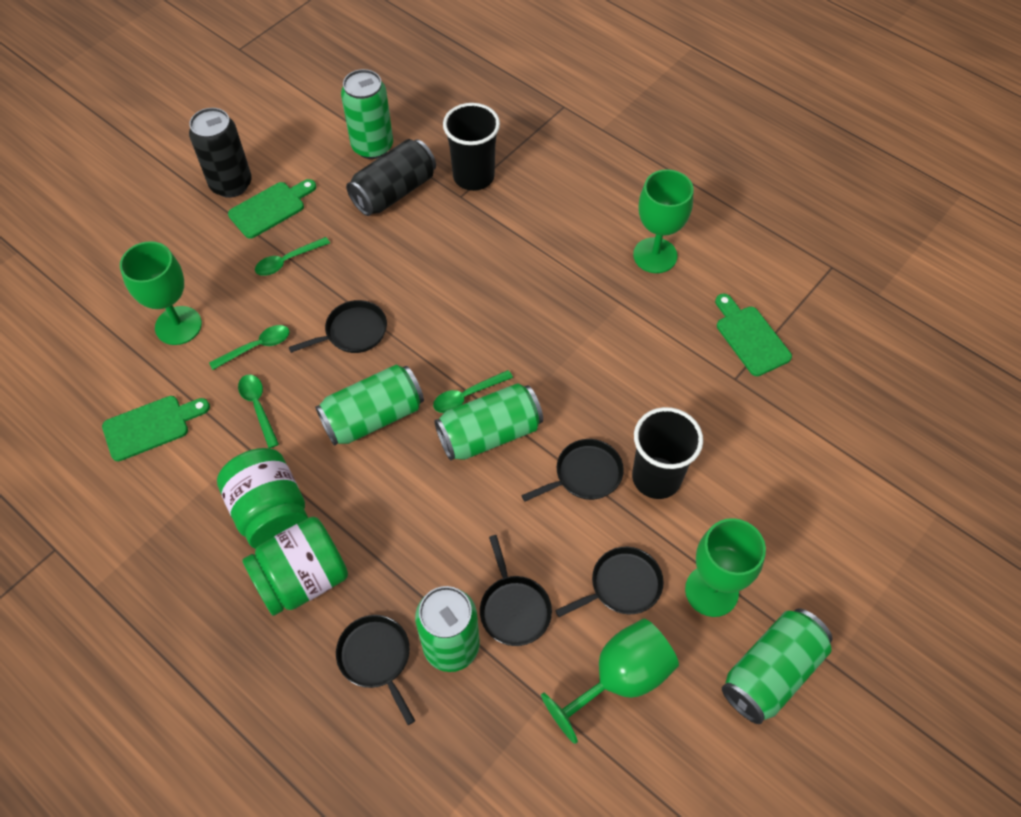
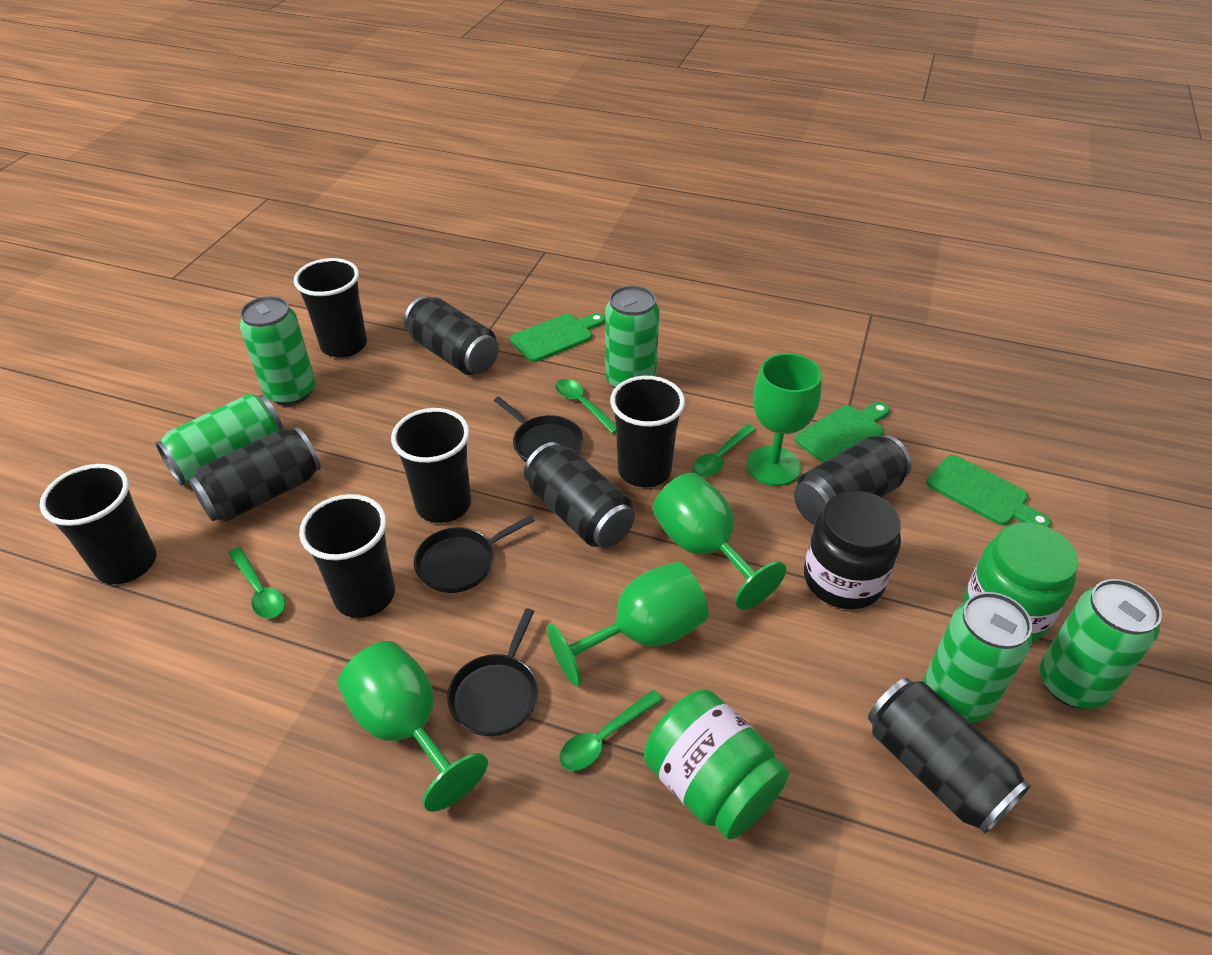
black can: 2 -> 5
black cup: 2 -> 5
black jar: 0 -> 1
black pan: 5 -> 3

